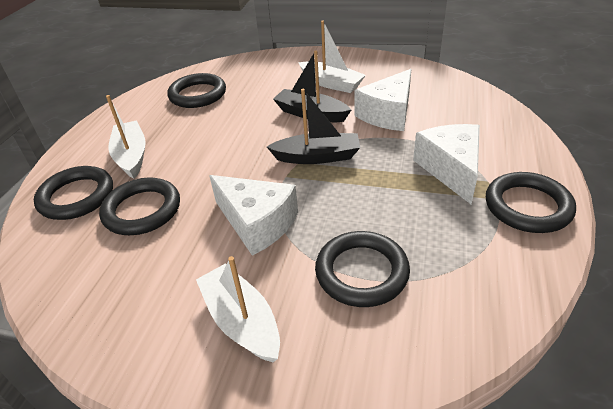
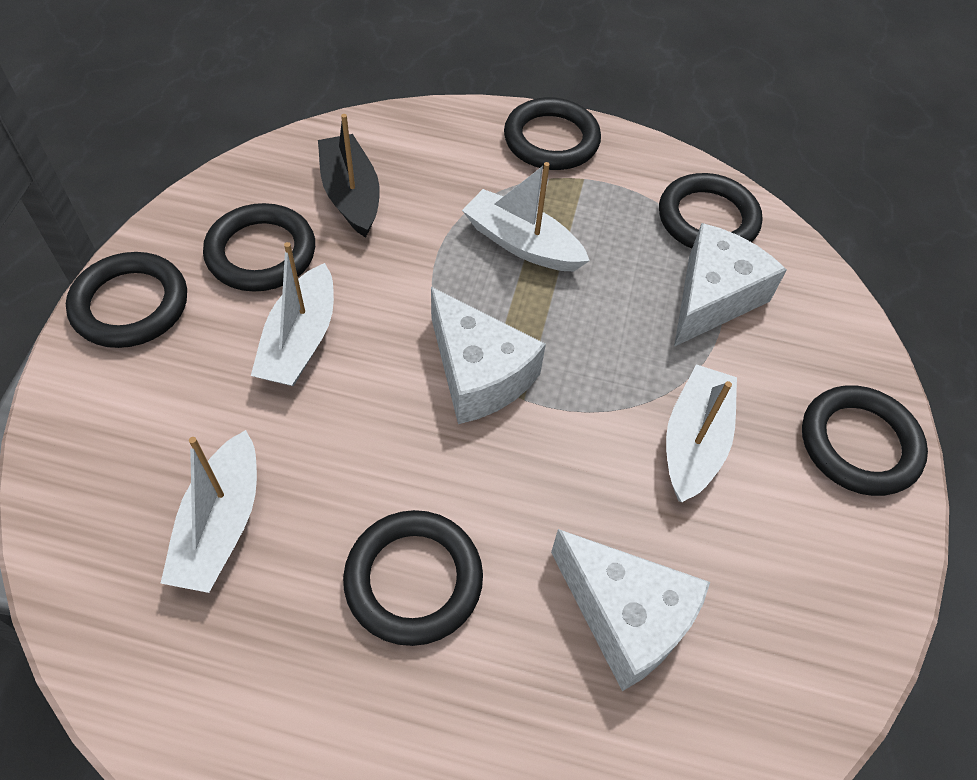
black boat: 2 -> 1
black ring: 5 -> 6
white boat: 3 -> 4

